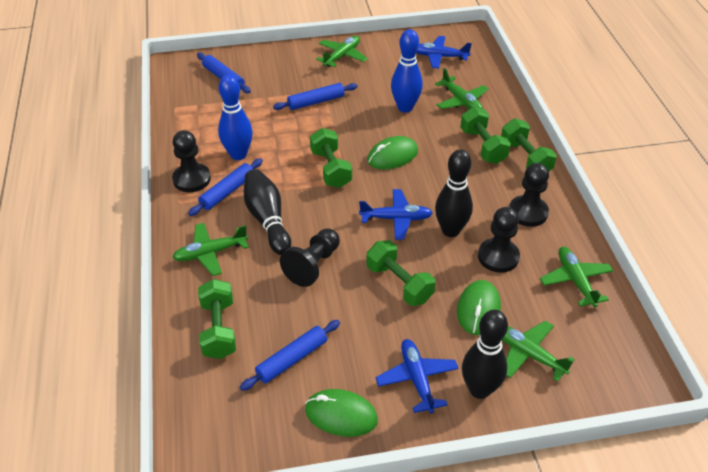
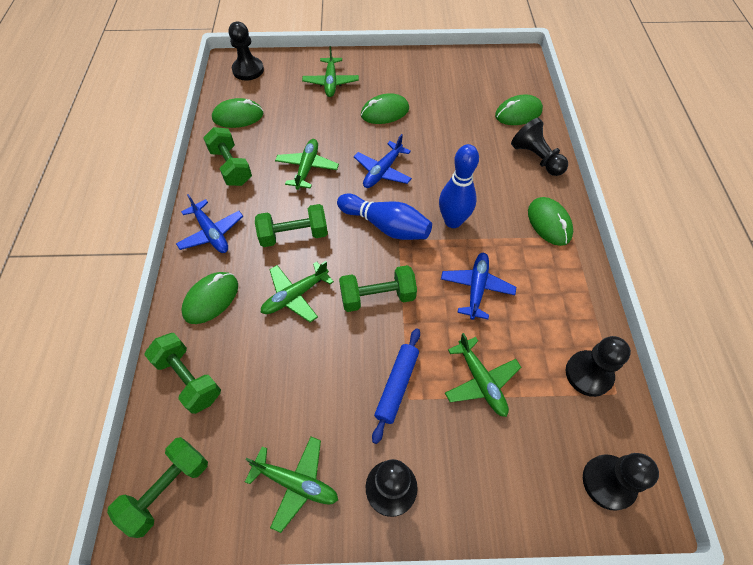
black bowling pin: 3 -> 0
black pawn: 4 -> 5
blue rolling pin: 4 -> 1
green mouse: 3 -> 5

